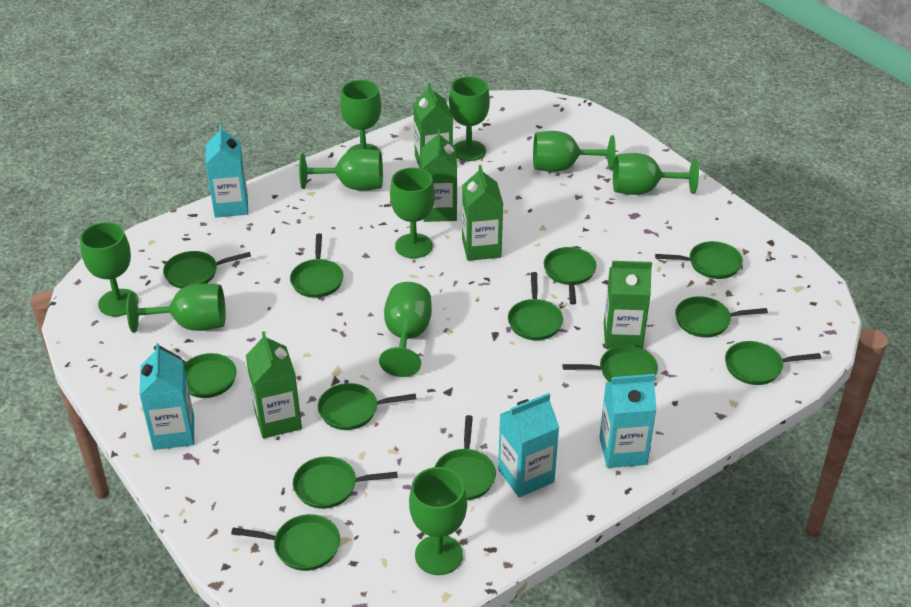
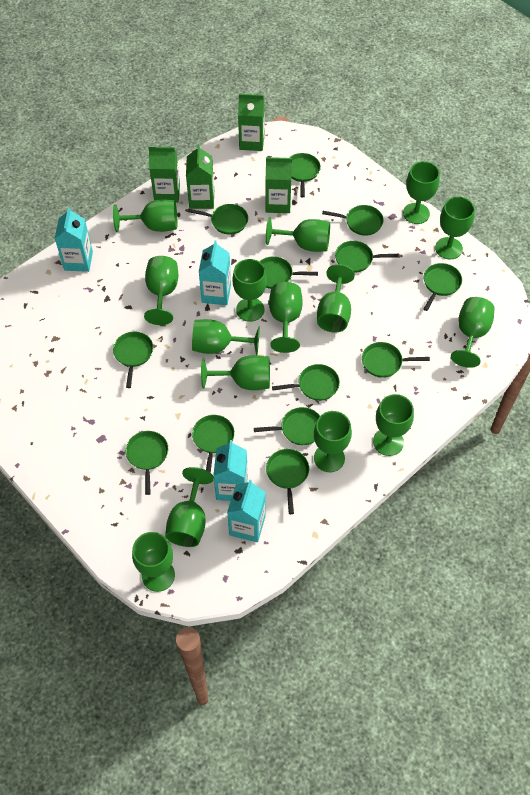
green carton: 5 -> 4
green goblet: 10 -> 15

